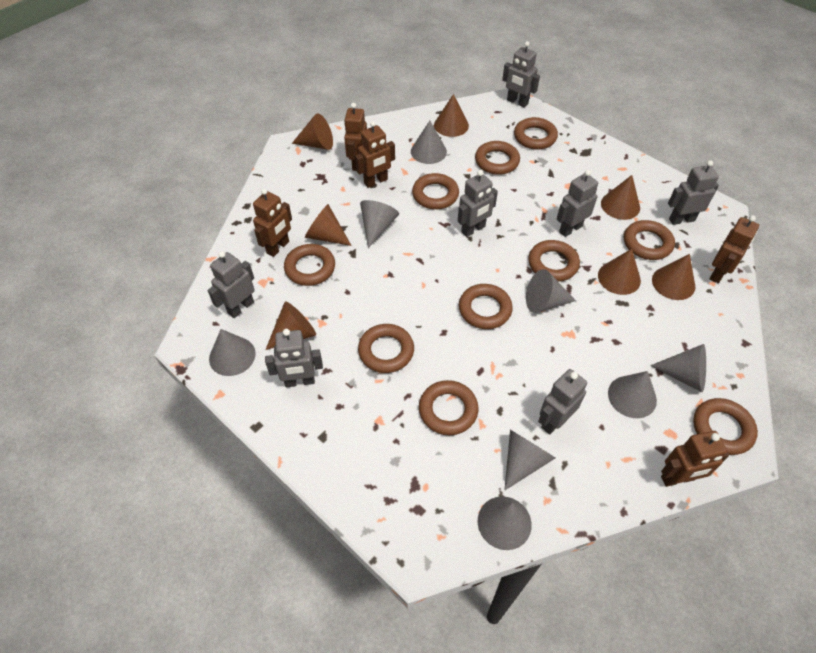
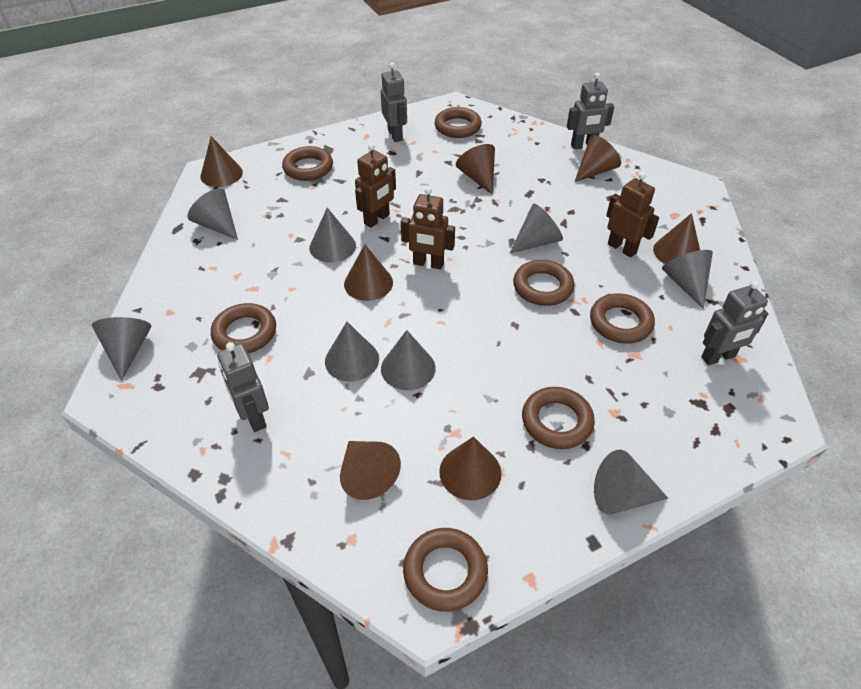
brown ring: 10 -> 7
brown robot: 5 -> 3
grey robot: 7 -> 4

